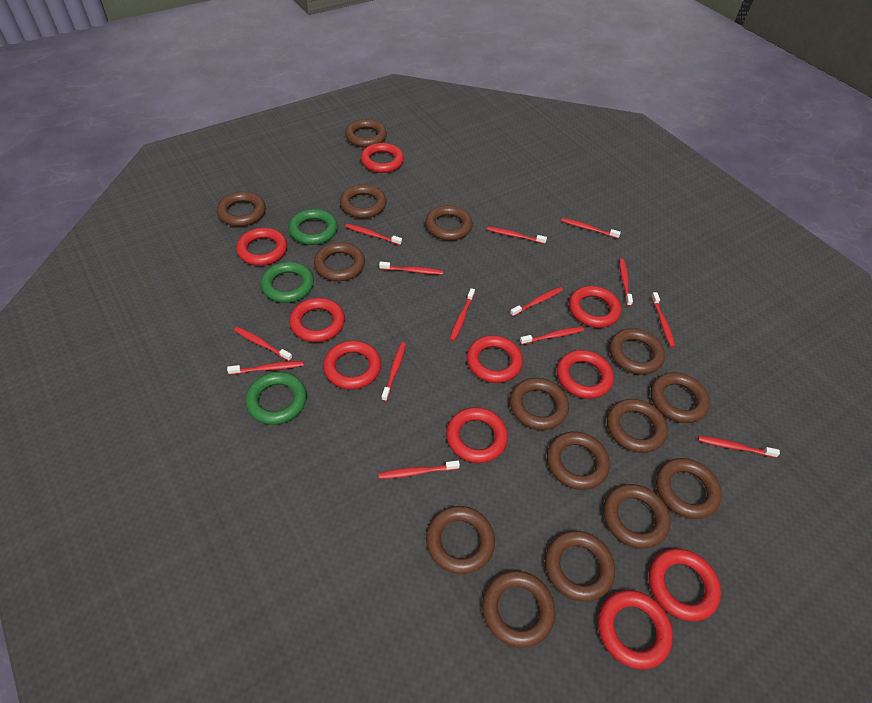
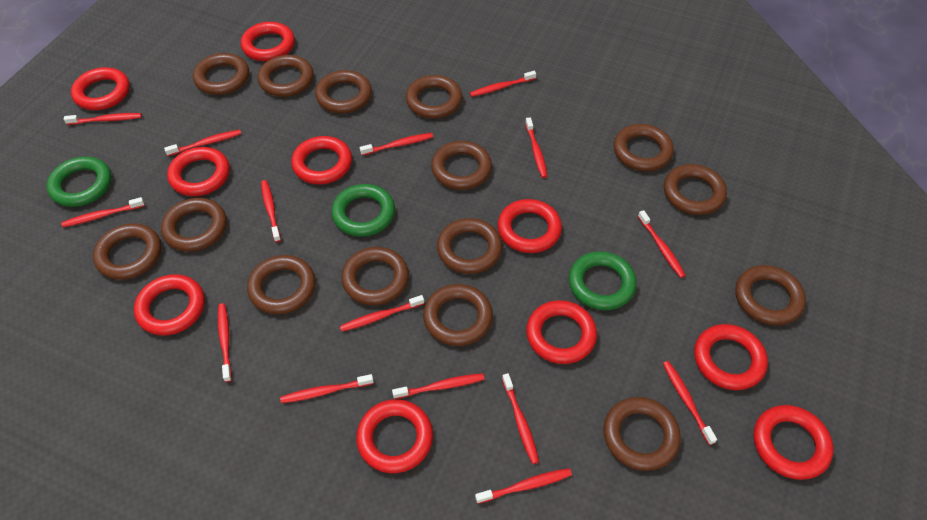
red toothbrush: 14 -> 15

